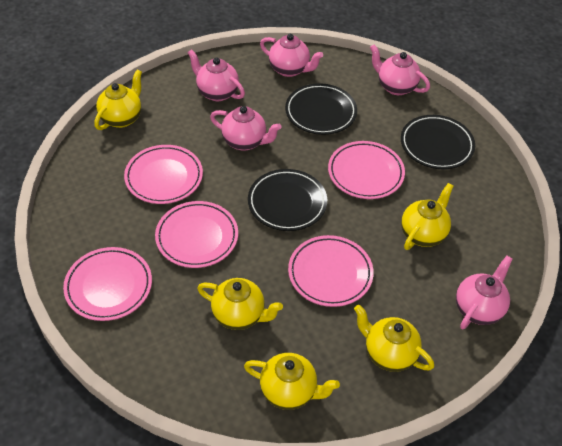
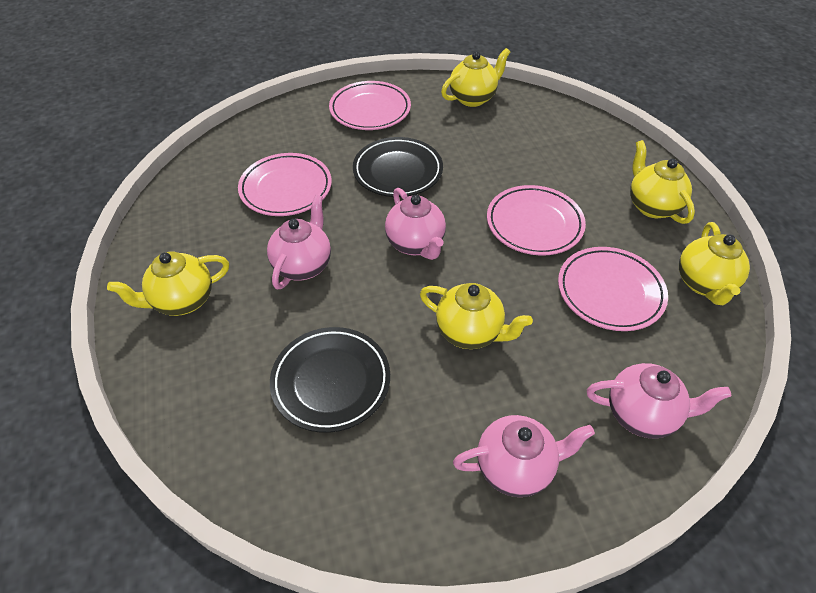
black plate: 3 -> 2
pink plate: 5 -> 4
pink teapot: 5 -> 4

